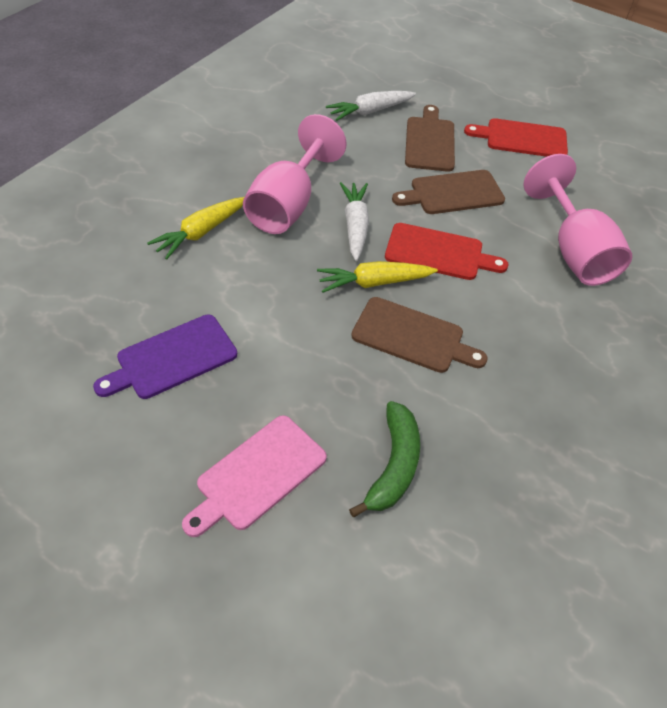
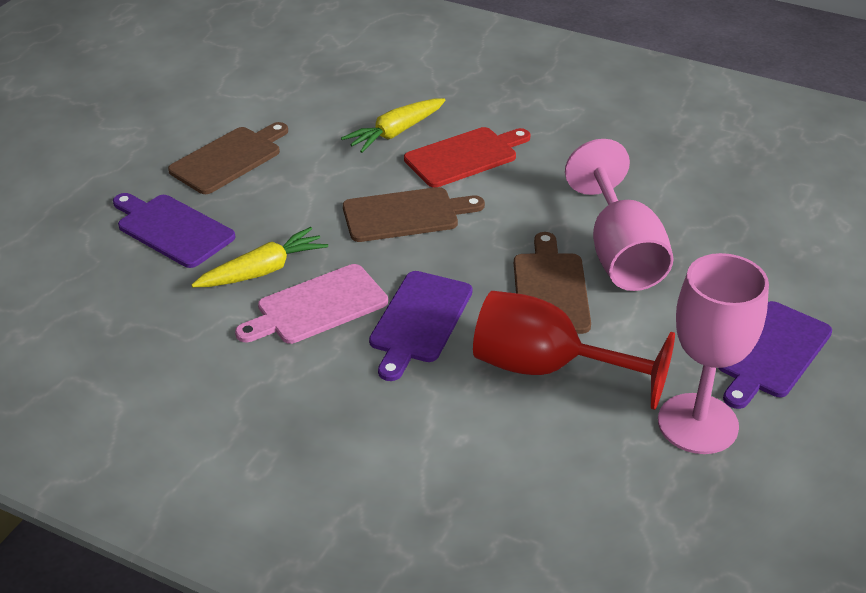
green banana: 1 -> 0
purple cutting board: 1 -> 3
red cutting board: 2 -> 1
red goblet: 0 -> 1
white carrot: 2 -> 0

